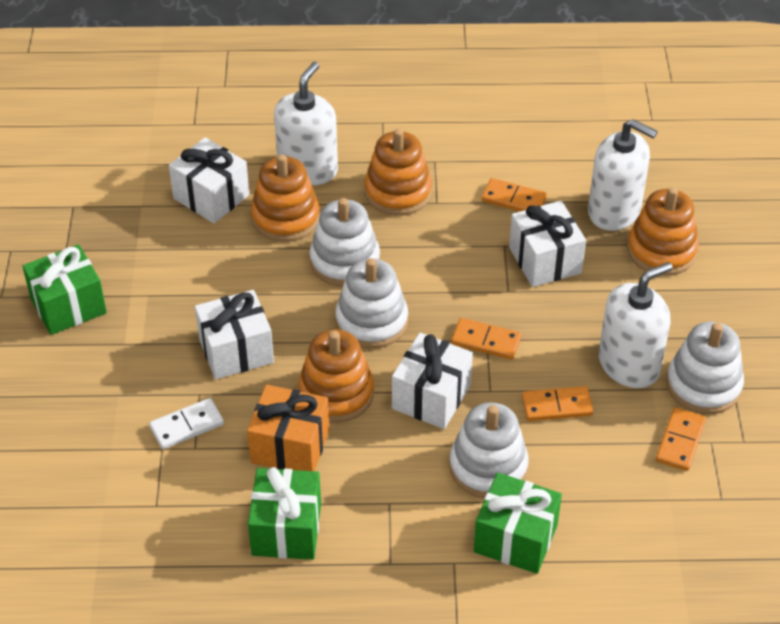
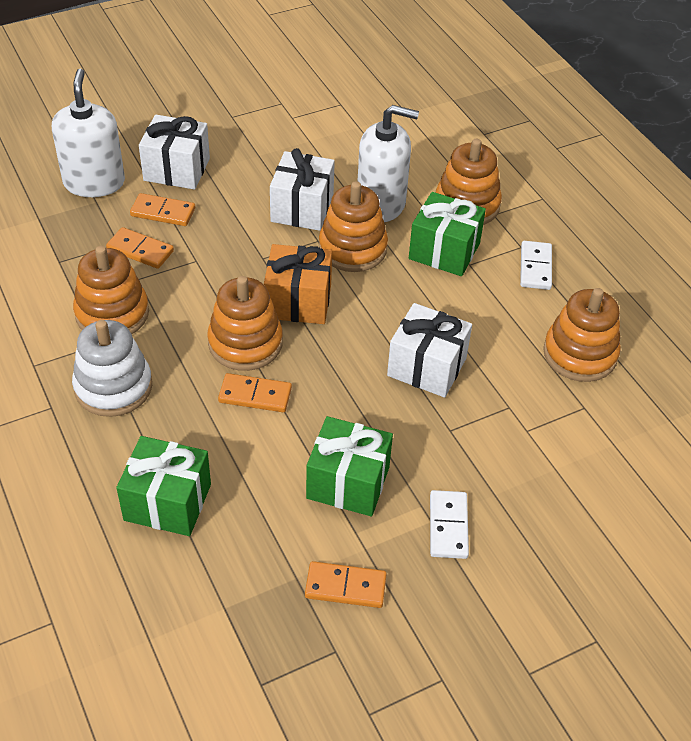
orange stacking toy: 4 -> 5
white domino: 1 -> 2
white gift: 4 -> 3
white soap dispenser: 3 -> 2
white stacking toy: 4 -> 1

